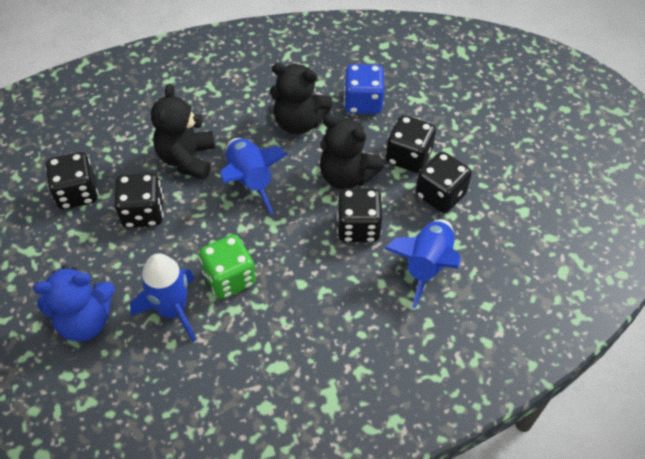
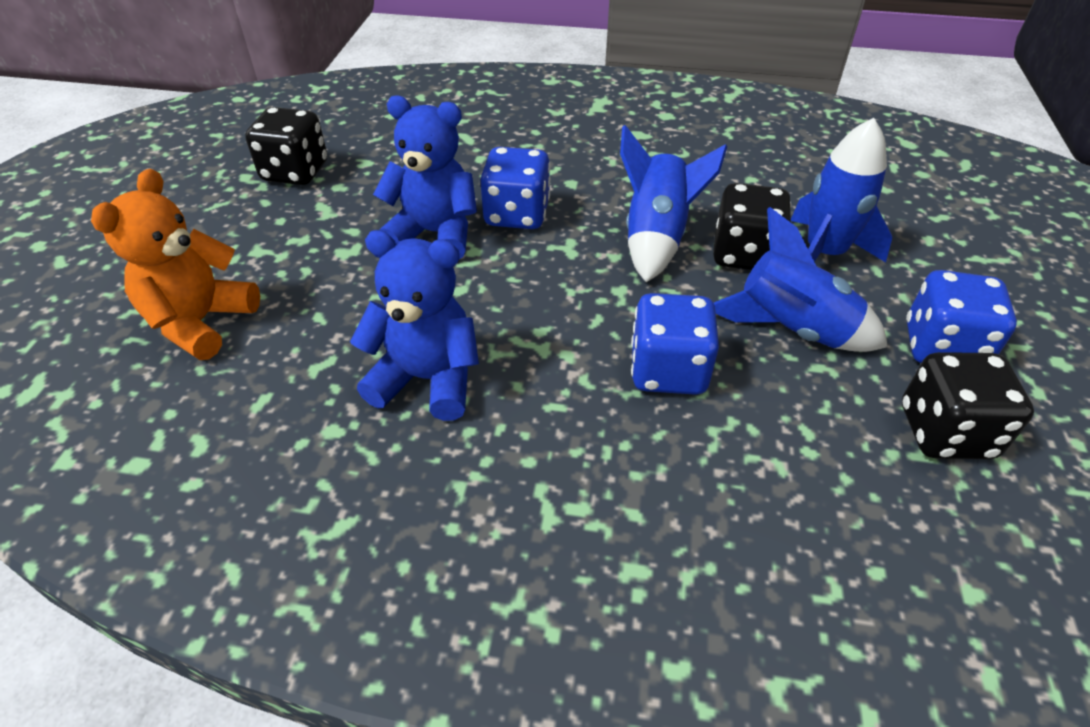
black dice: 5 -> 3
black teddy bear: 3 -> 0
blue dice: 1 -> 3
blue teddy bear: 1 -> 2
green dice: 1 -> 0
orange teddy bear: 0 -> 1

